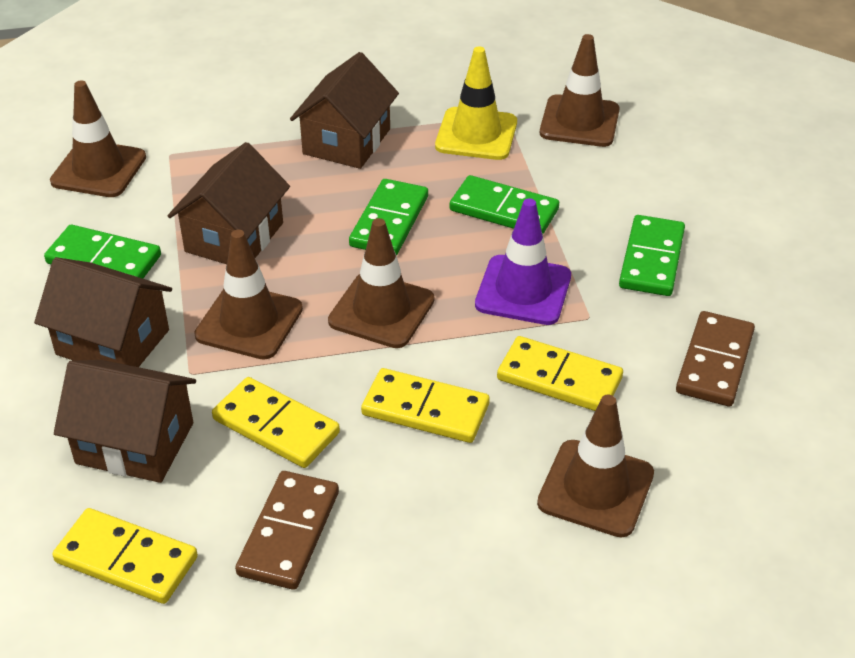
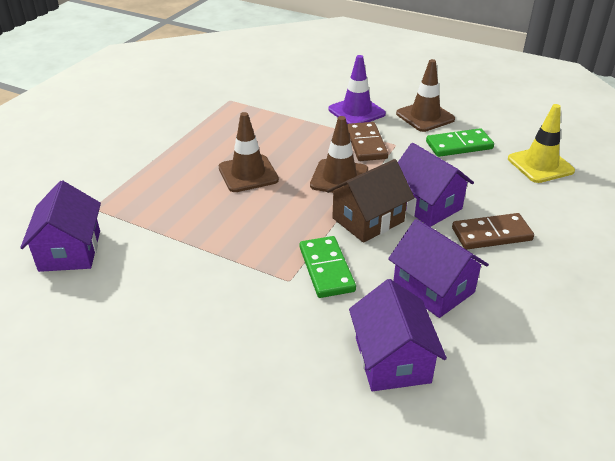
brown house: 4 -> 1
brown traffic cone: 5 -> 3
green domino: 4 -> 2
purple house: 0 -> 4
yellow domino: 4 -> 0

